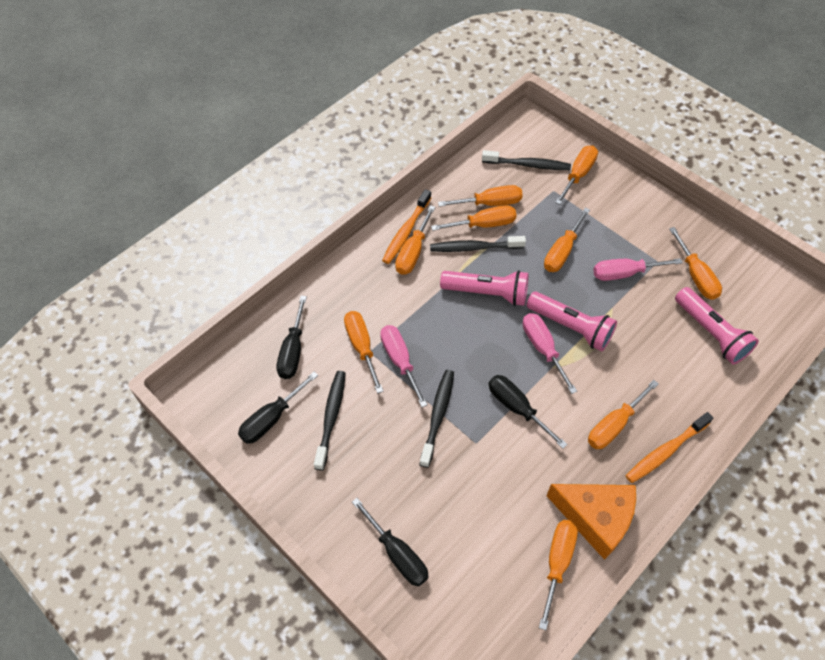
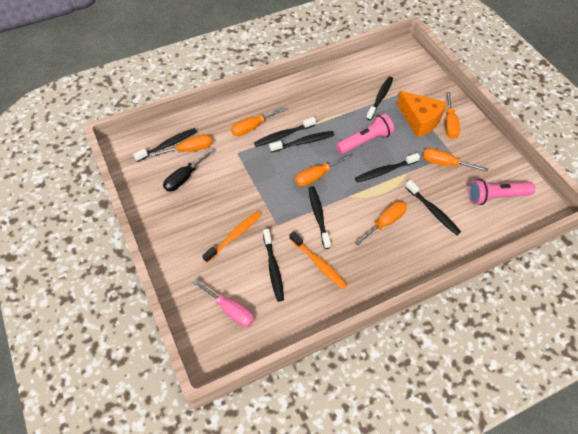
black screwdriver: 4 -> 1
black toothbrush: 4 -> 8
orange screwdriver: 9 -> 6
pink flashlight: 3 -> 2
pink screwdriver: 3 -> 1

